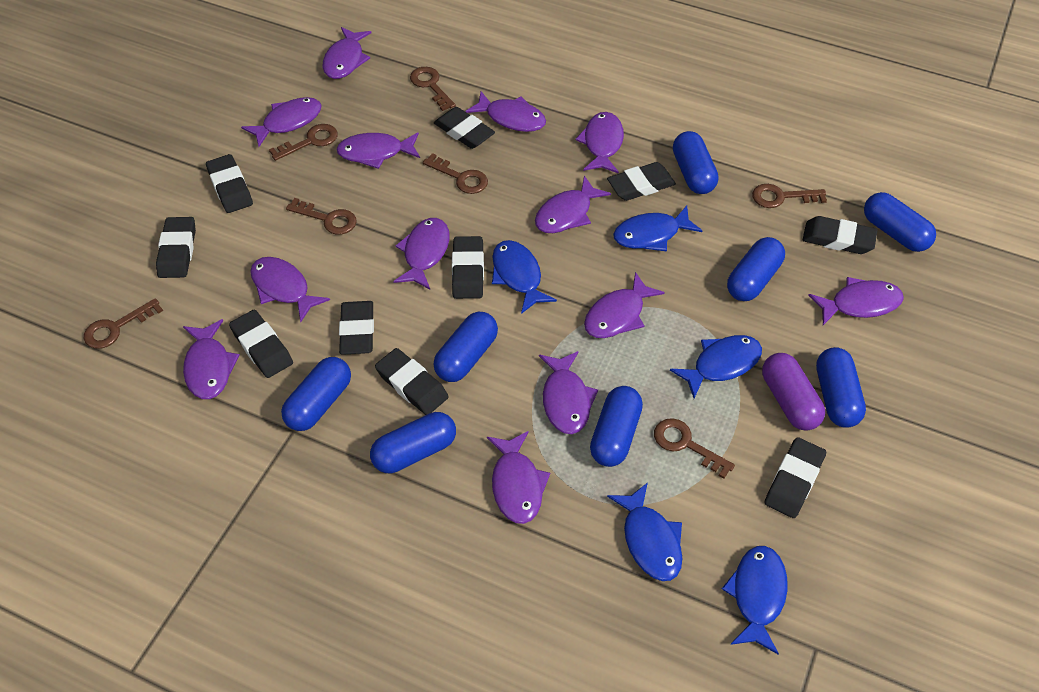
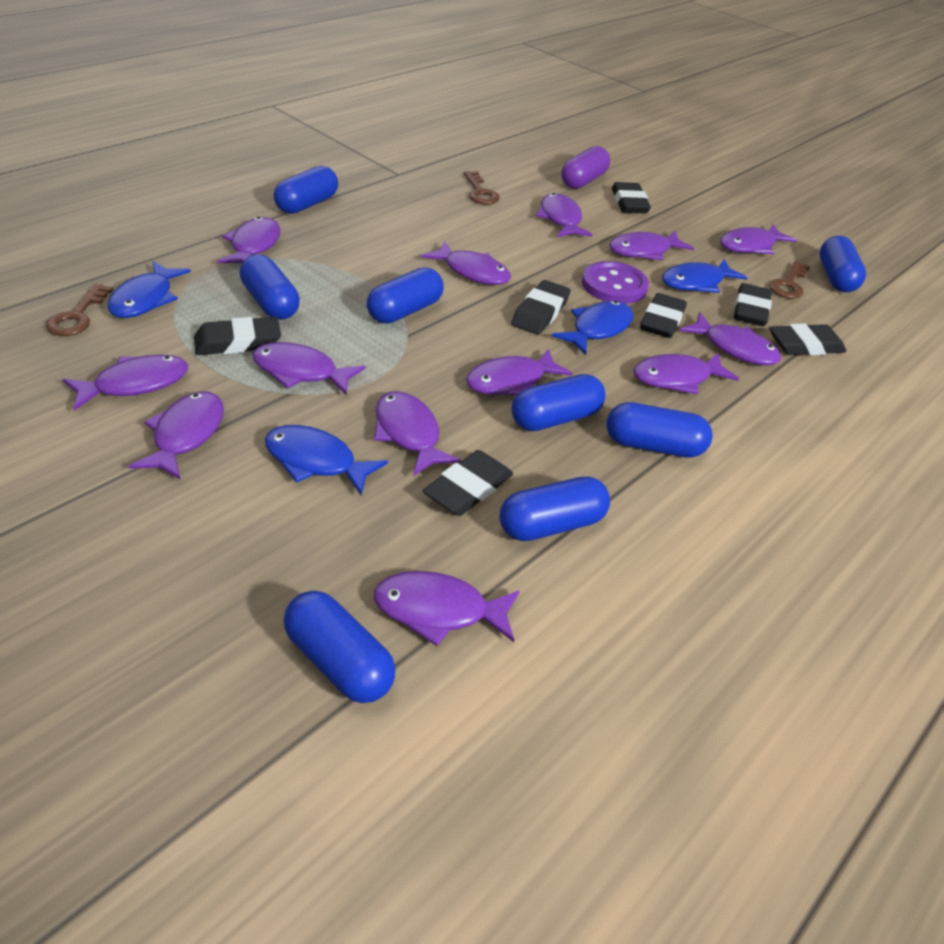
black eraser: 10 -> 7
blue fish: 5 -> 4
brown key: 7 -> 3
purple button: 0 -> 1

